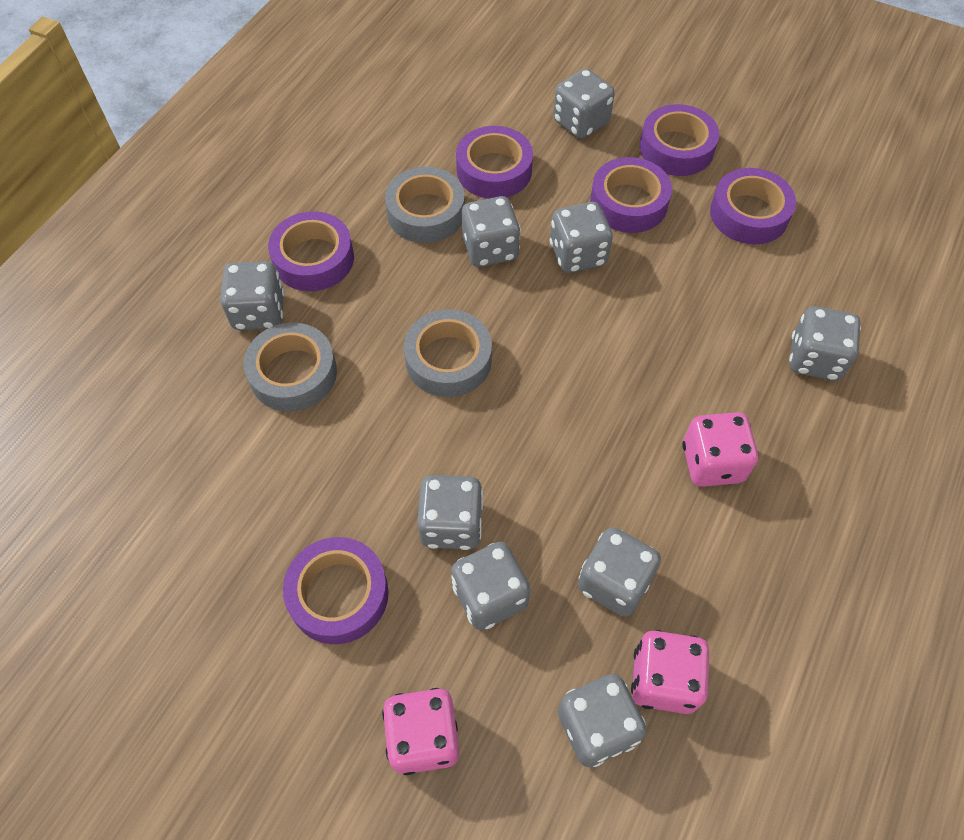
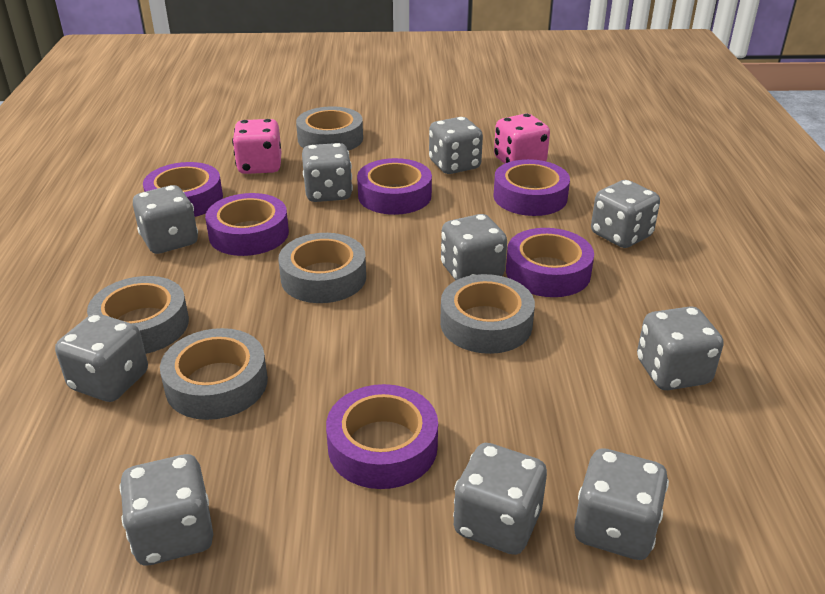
grey dice: 9 -> 10
grey tape: 3 -> 5
pink dice: 3 -> 2

